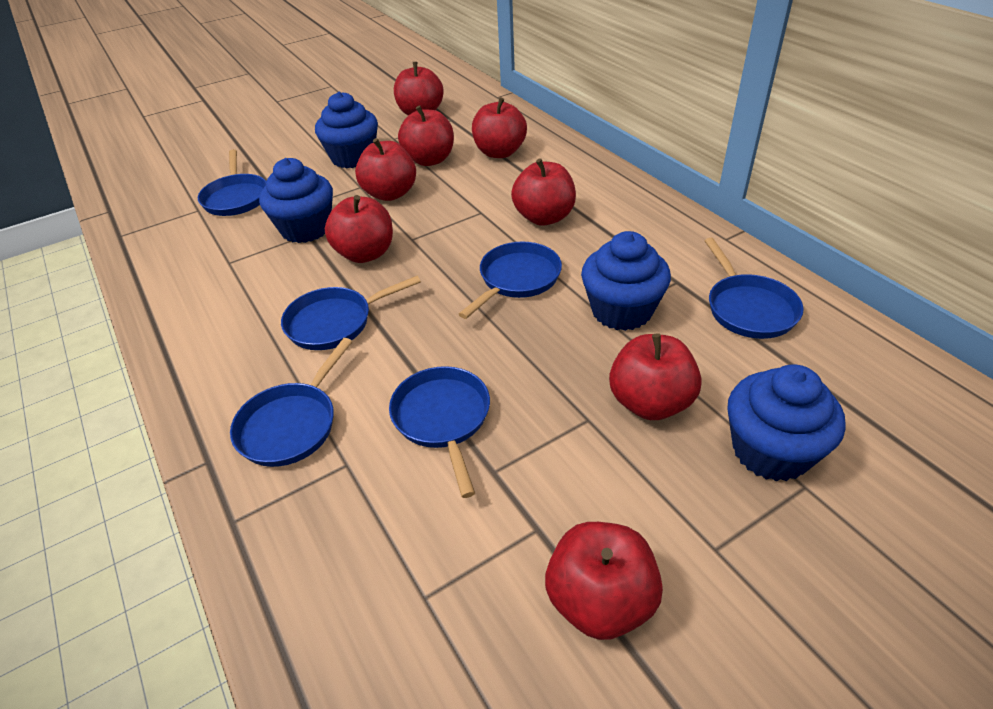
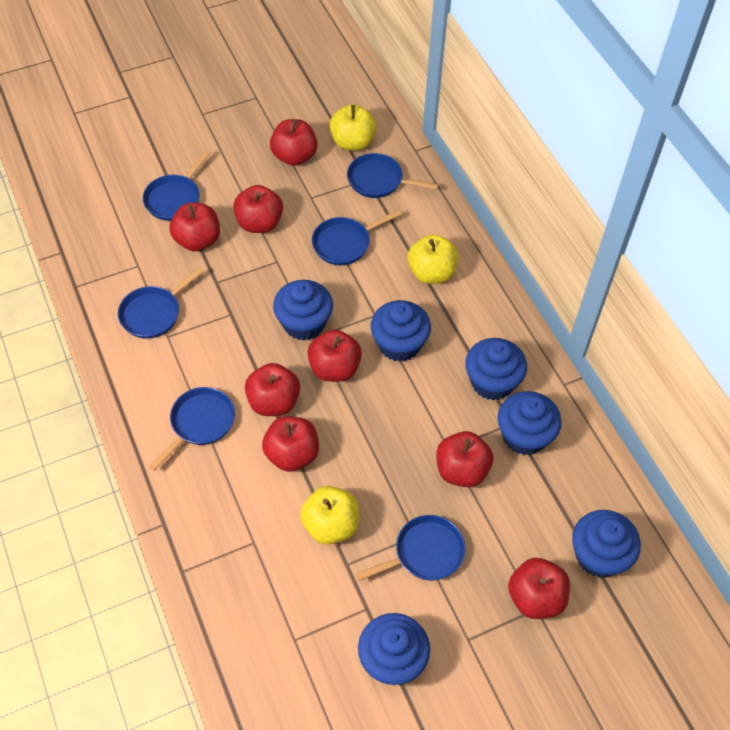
blue cupcake: 4 -> 6
yellow apple: 0 -> 3

